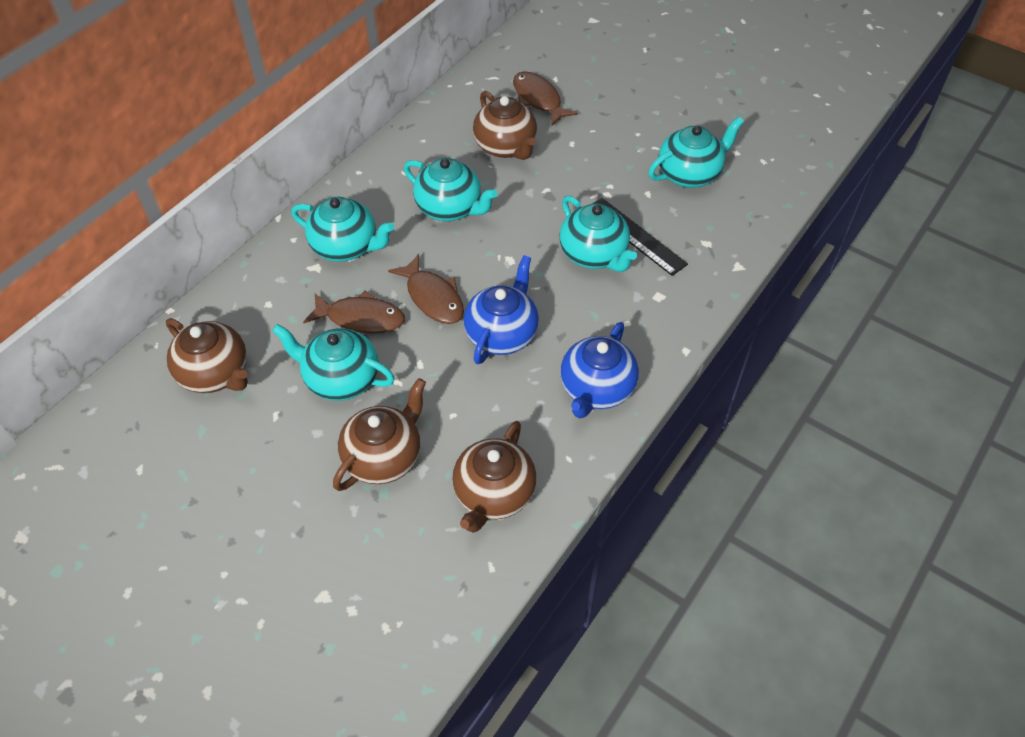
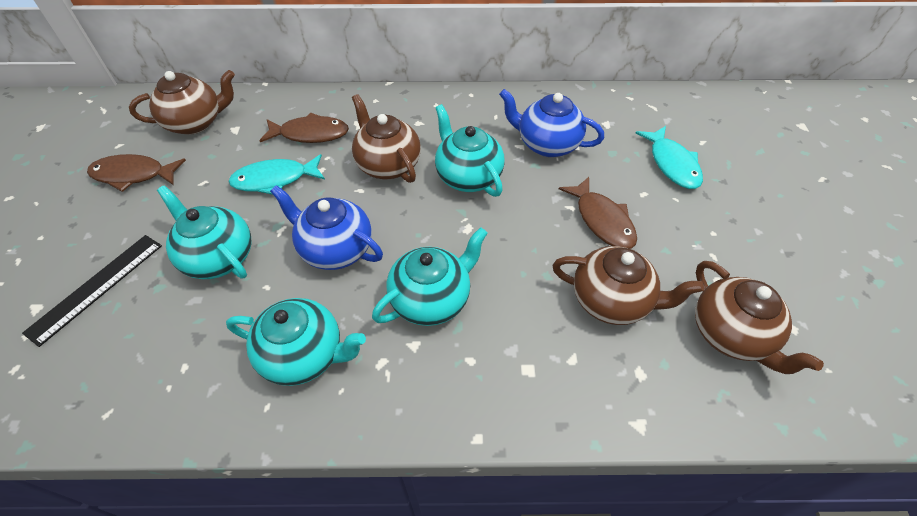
turquoise fish: 0 -> 2
turquoise teapot: 5 -> 4

